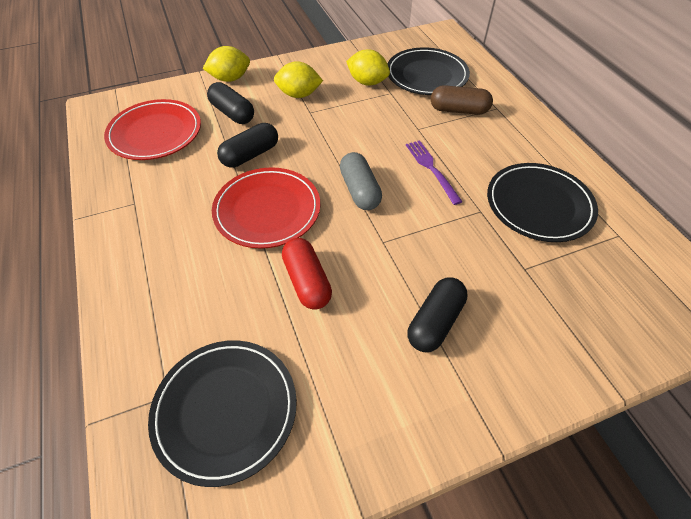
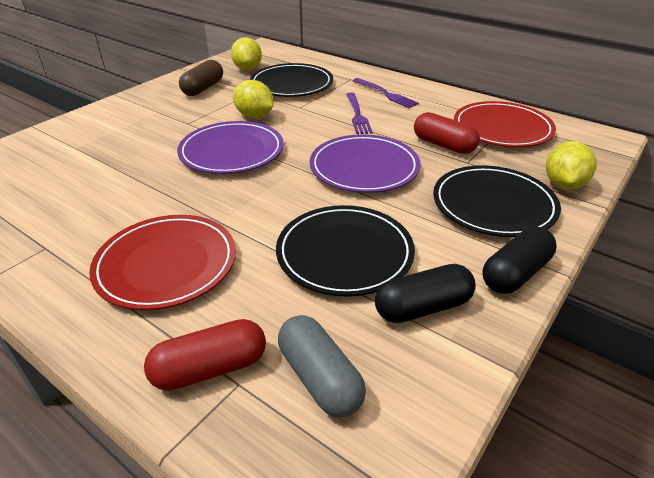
black capsule: 3 -> 2
purple fork: 1 -> 2
purple plate: 0 -> 2
red capsule: 1 -> 2

